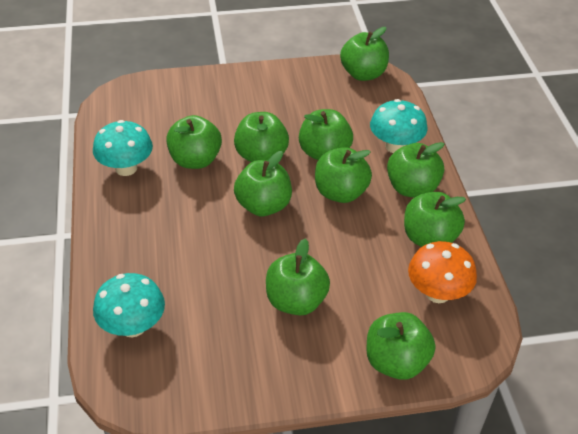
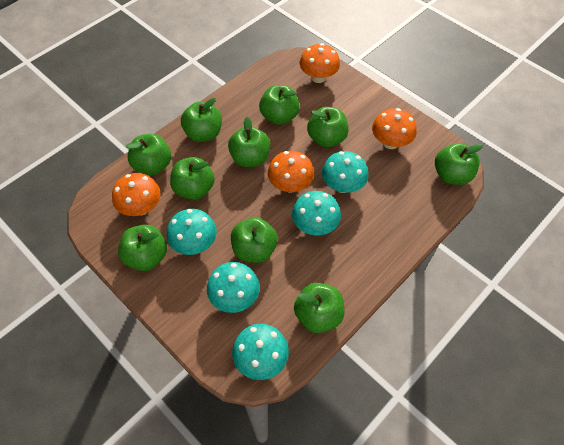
orange mushroom: 1 -> 4
turquoise mushroom: 3 -> 5

